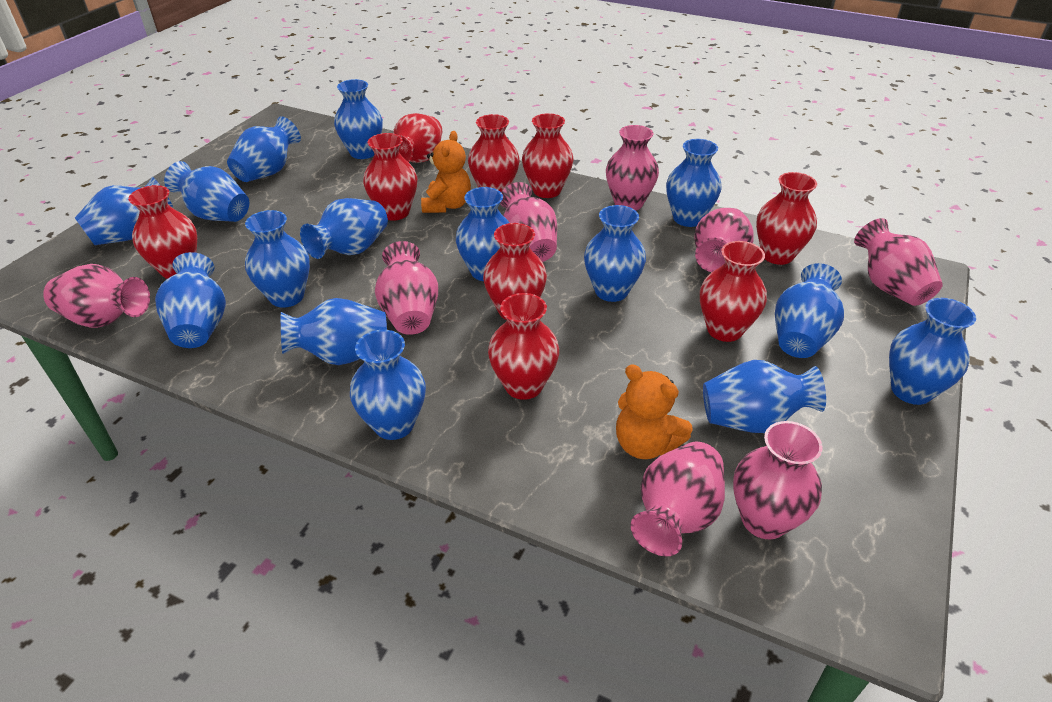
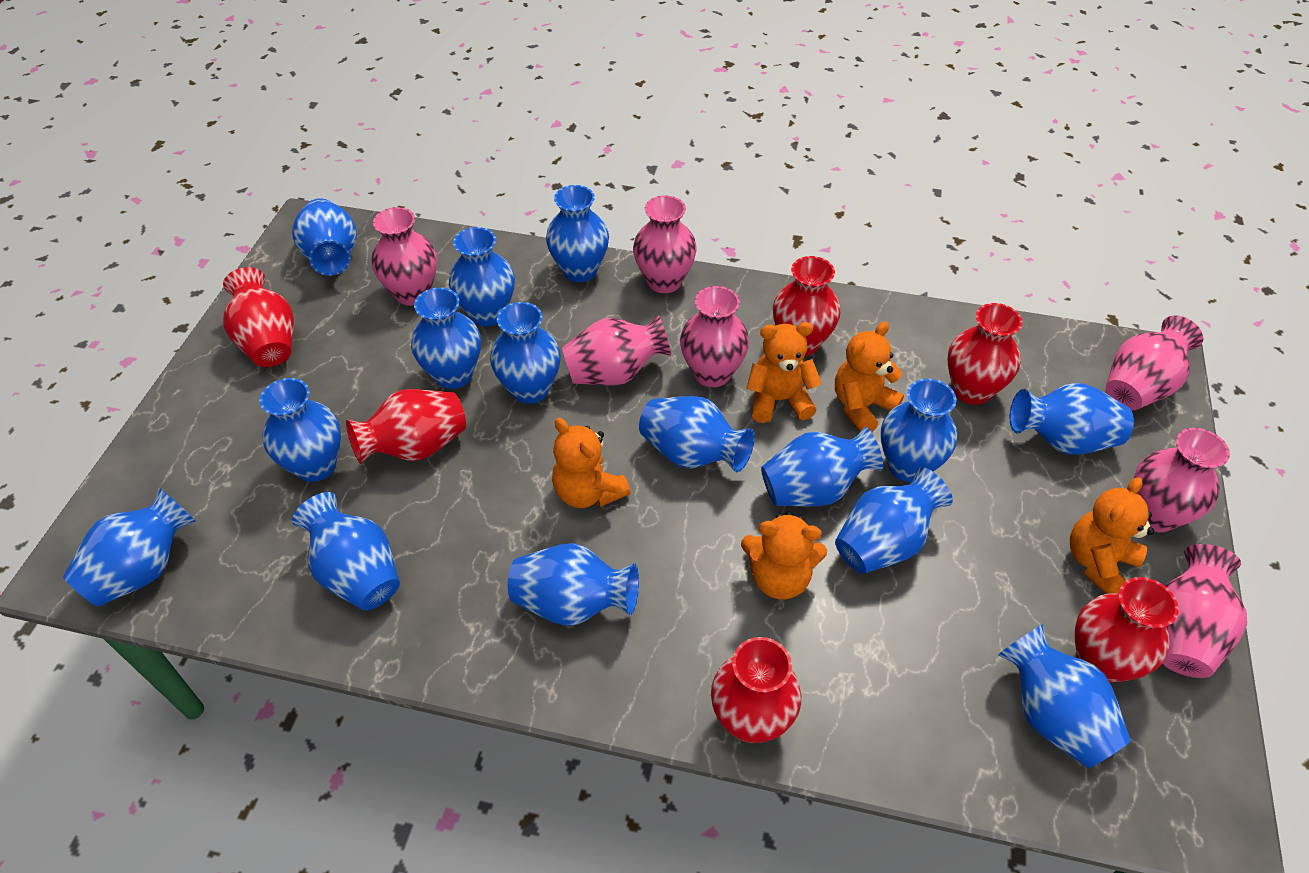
orange teddy bear: 2 -> 5
pink vase: 8 -> 7
red vase: 9 -> 6

